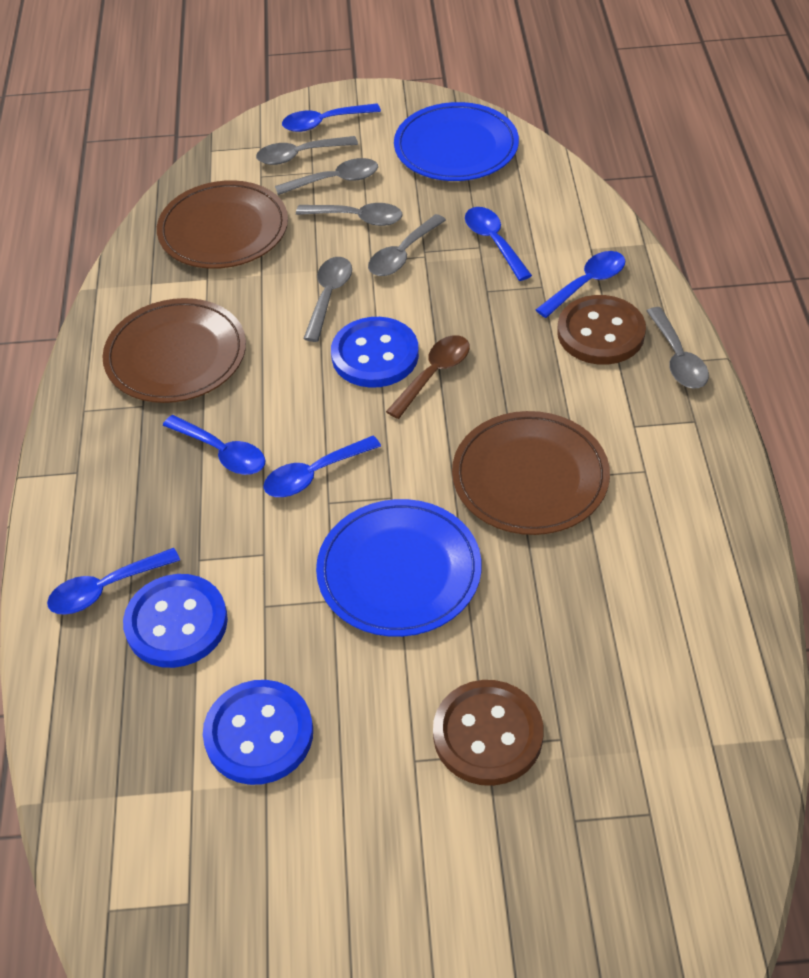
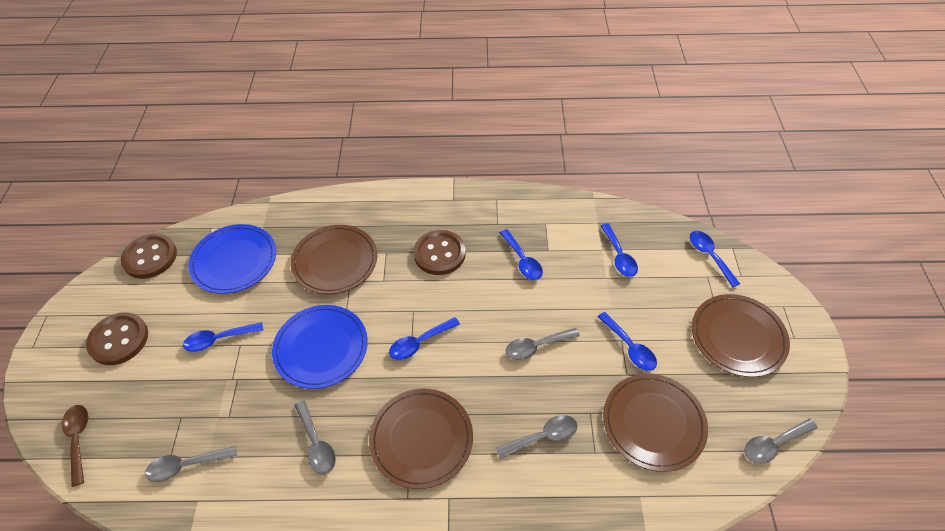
blue button: 3 -> 0
brown button: 2 -> 3
brown plate: 3 -> 4
grey spoon: 6 -> 5

